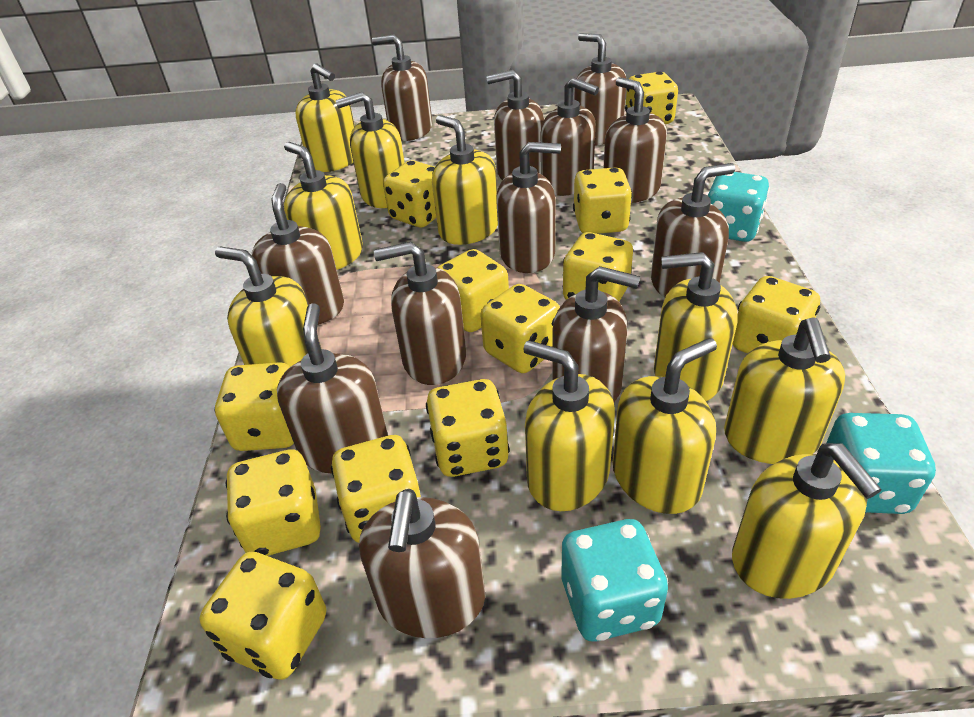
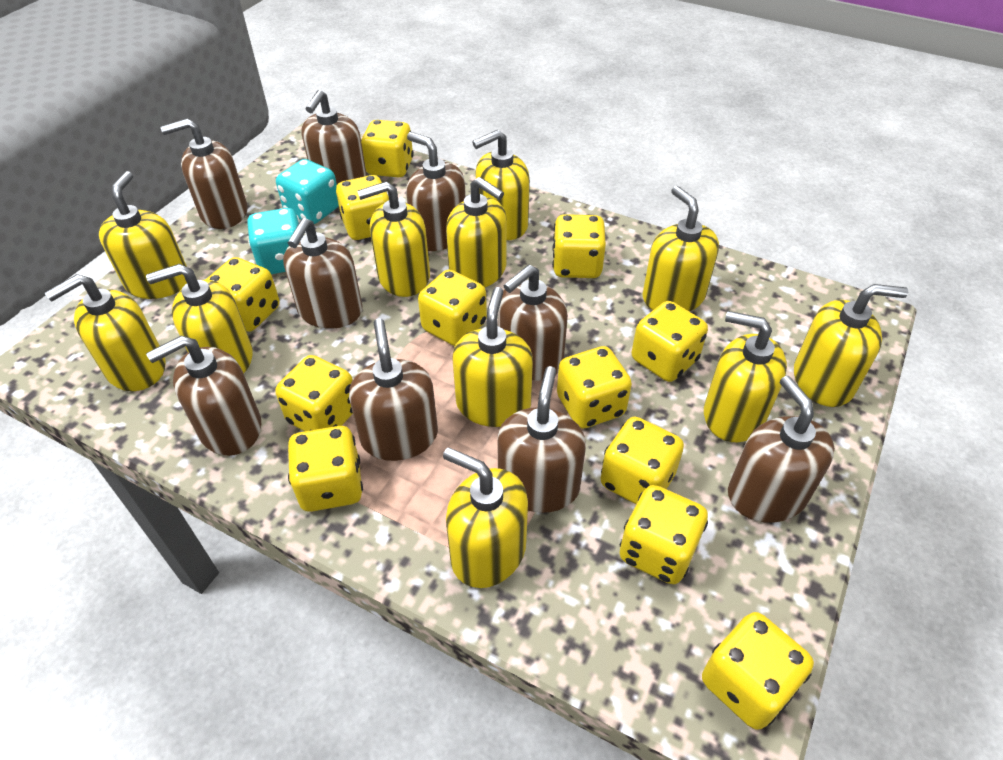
brown soap dispenser: 12 -> 9
turquoise dice: 3 -> 2
yellow soap dispenser: 10 -> 11

